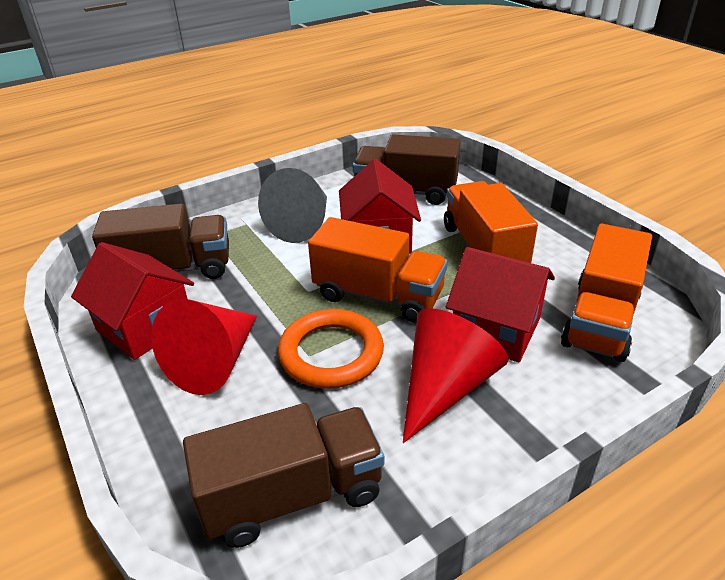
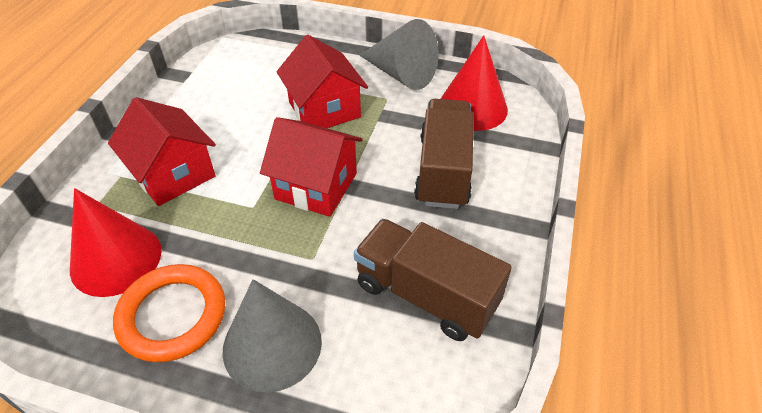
brown truck: 3 -> 2
grey cone: 1 -> 2
orange truck: 3 -> 0

